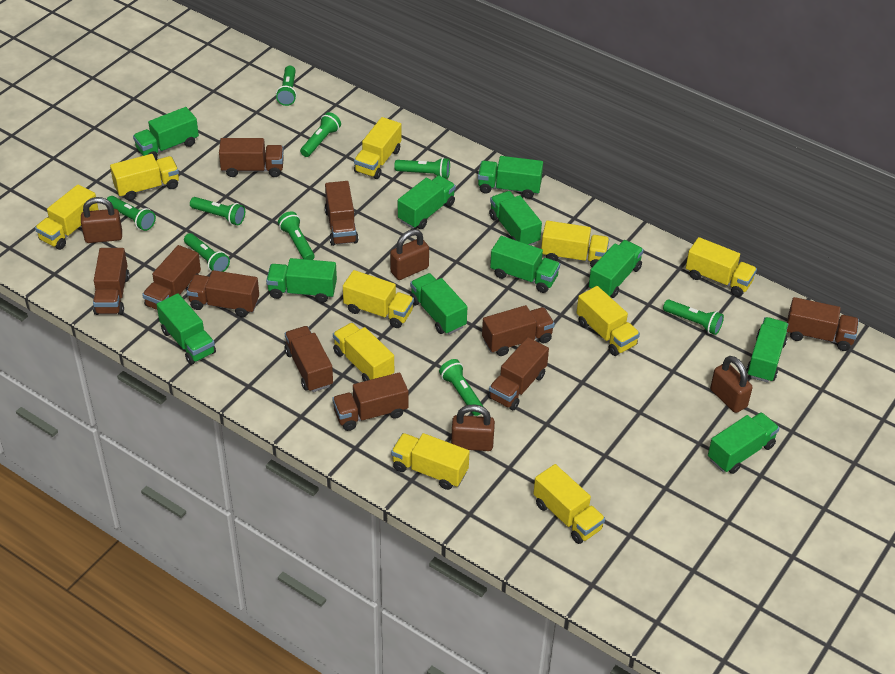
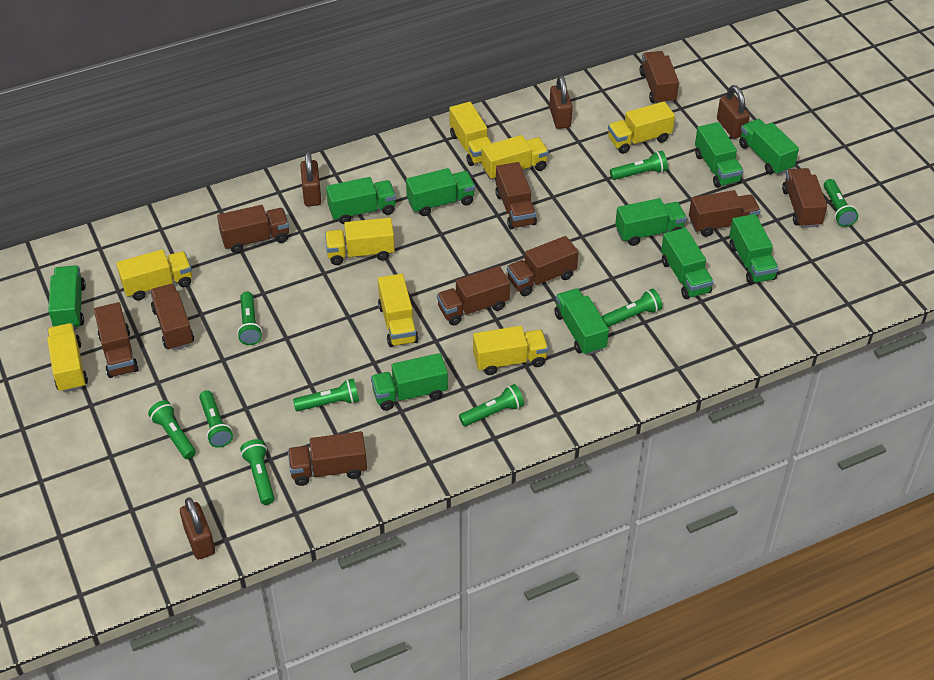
green truck: 11 -> 10
yellow truck: 10 -> 8

